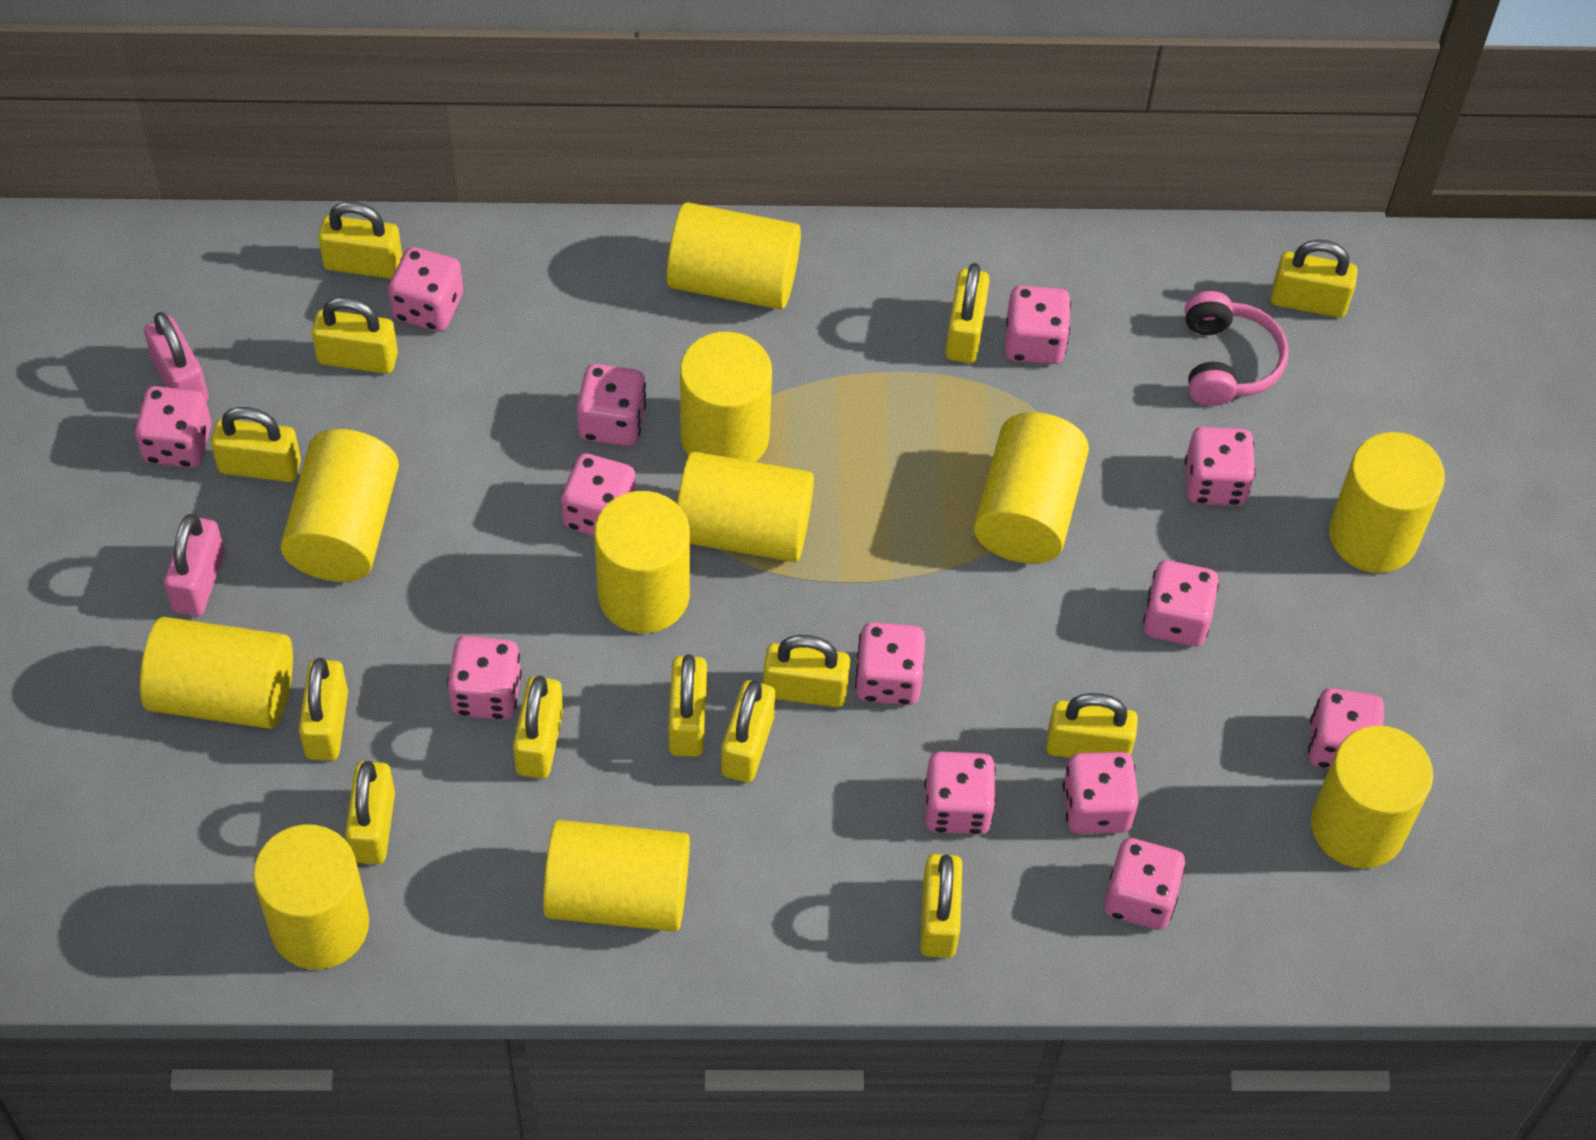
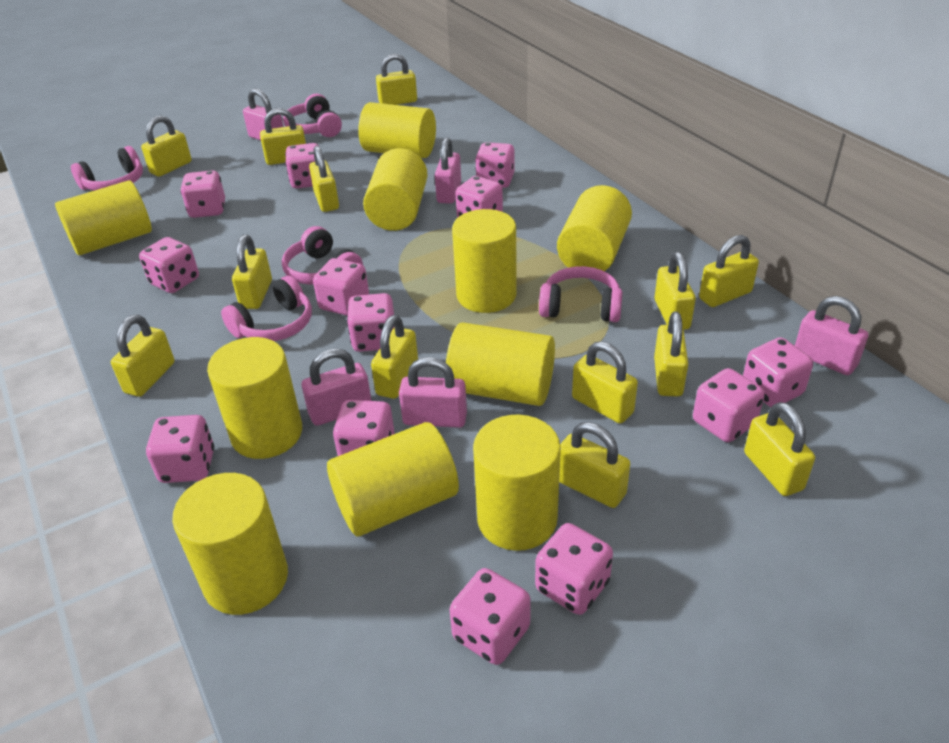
pink headphones: 1 -> 5
pink padlock: 2 -> 5
yellow cylinder: 11 -> 10

